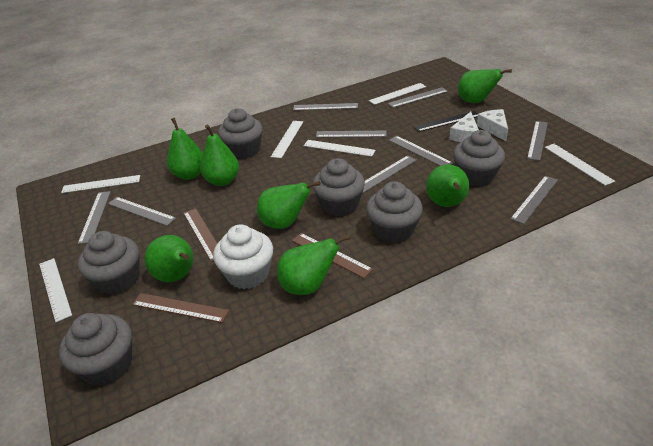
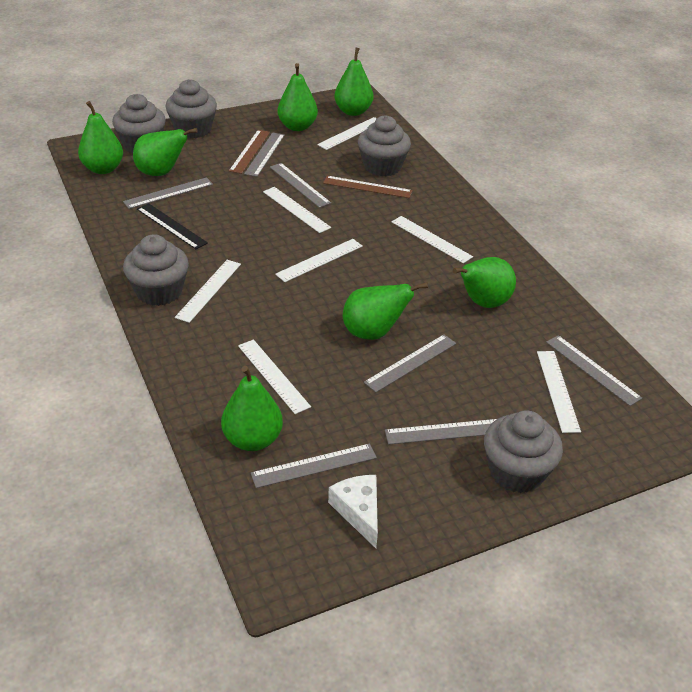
brown ruler: 3 -> 2
grey cupcake: 6 -> 5
grey ruler: 9 -> 7
white cheese: 2 -> 1
white cupcake: 1 -> 0
white ruler: 6 -> 7

